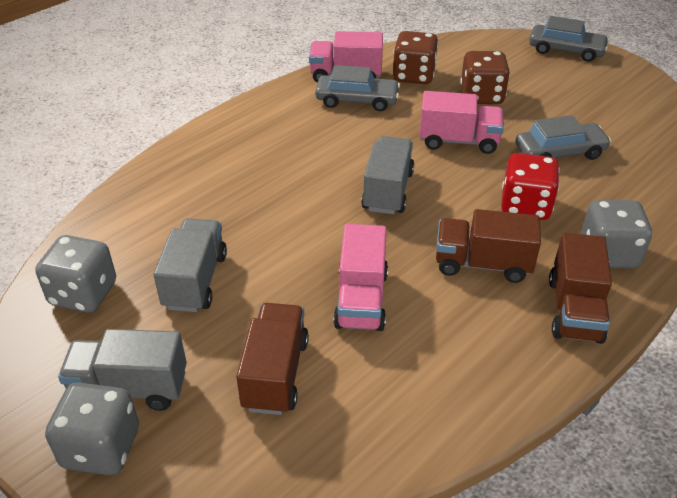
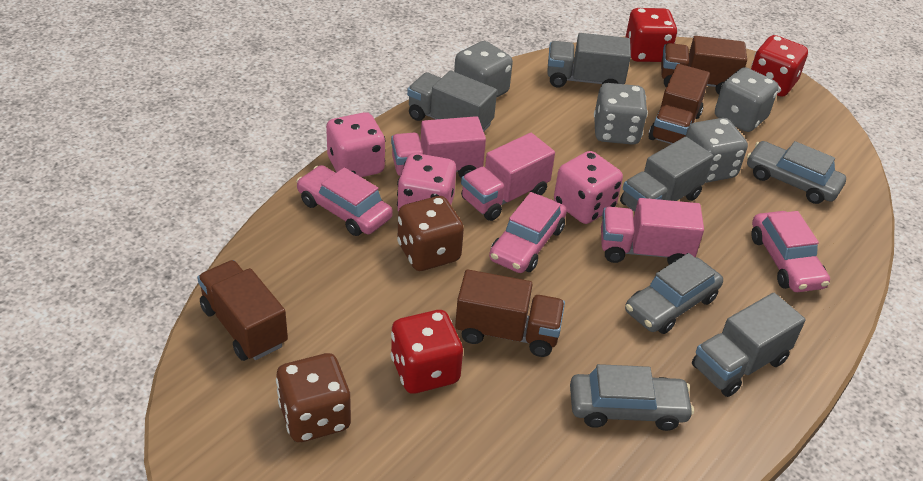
brown truck: 3 -> 4
grey dice: 3 -> 4
grey truck: 3 -> 4
pink car: 0 -> 3
pink dice: 0 -> 3
red dice: 1 -> 3

